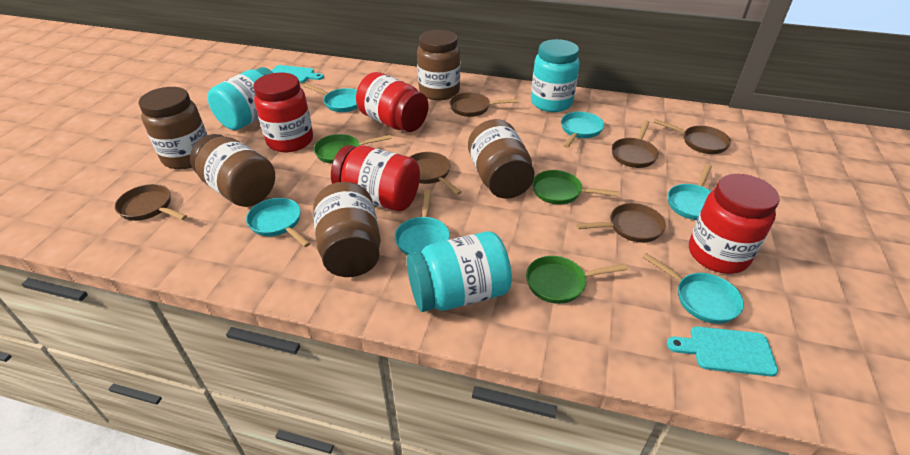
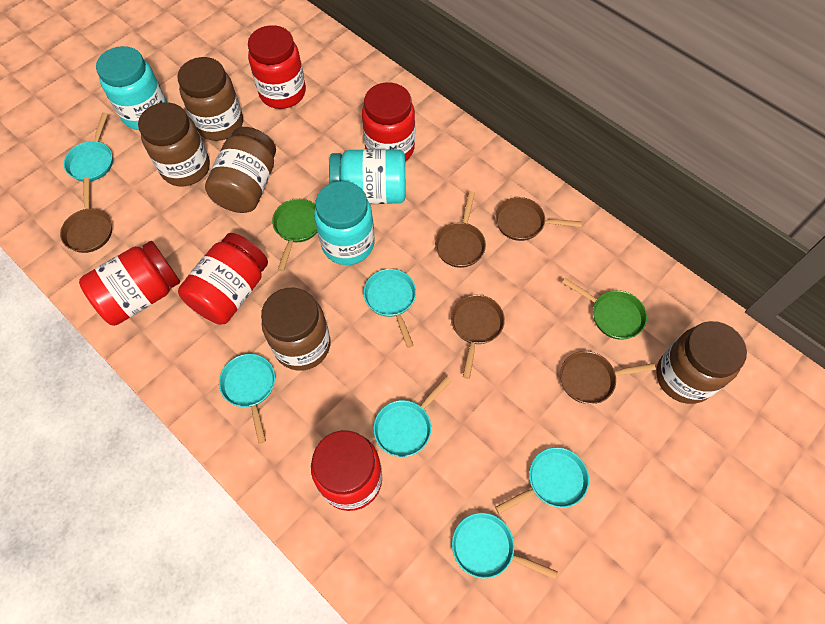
brown pan: 6 -> 5
green pan: 3 -> 2
red jar: 4 -> 5
turquoise cutting board: 2 -> 0

